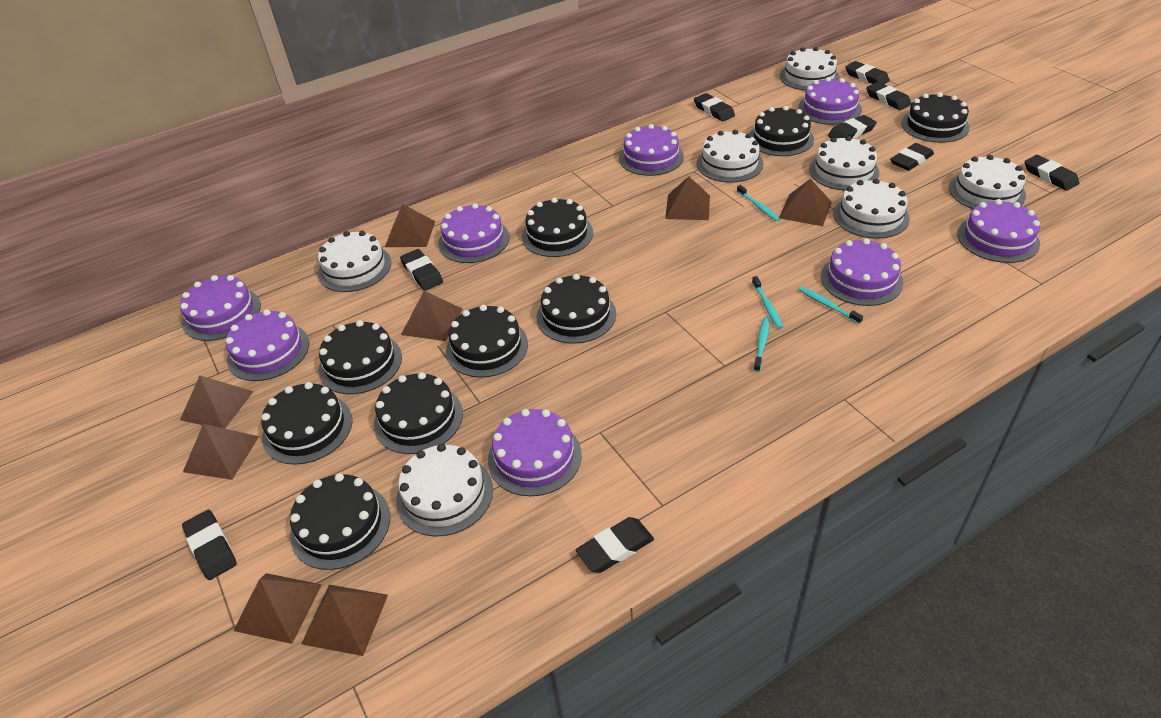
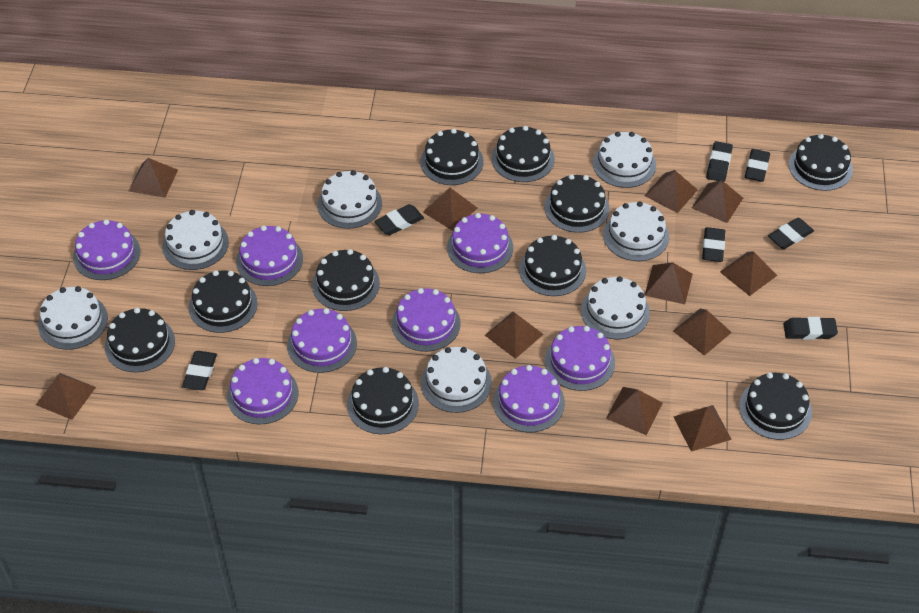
black cake: 9 -> 10
black eraser: 9 -> 7
brown pyramid: 8 -> 11
turquoise toothbrush: 4 -> 0

